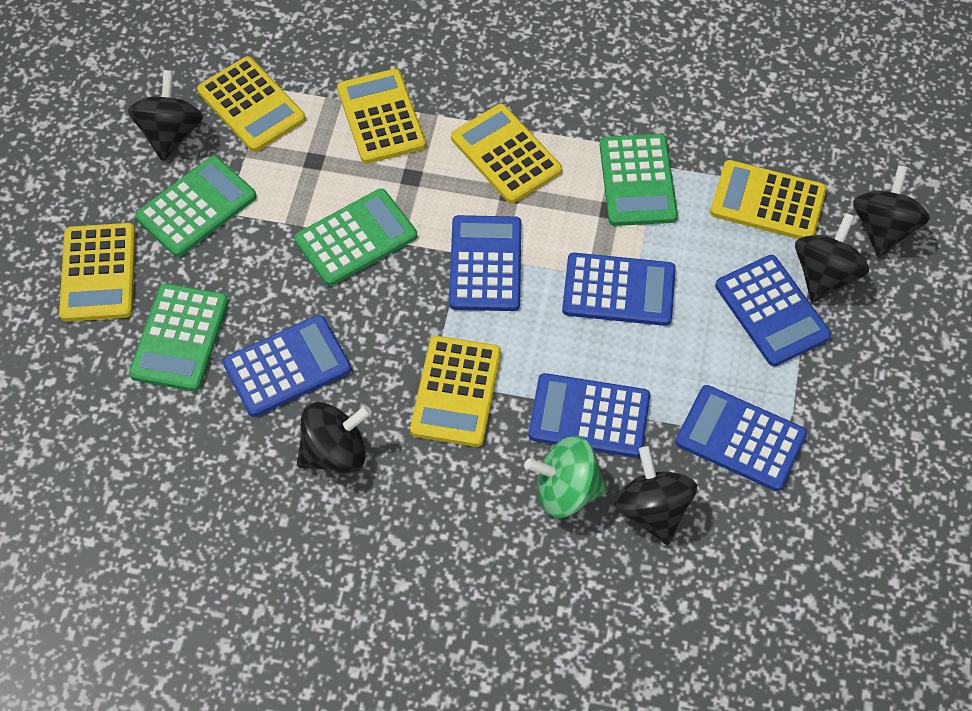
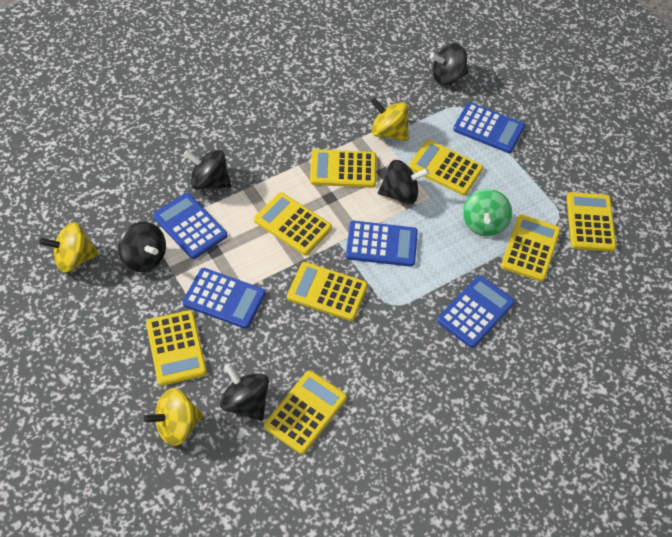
blue calculator: 6 -> 5
green calculator: 4 -> 0
yellow calculator: 6 -> 8
yellow spinning top: 0 -> 3

